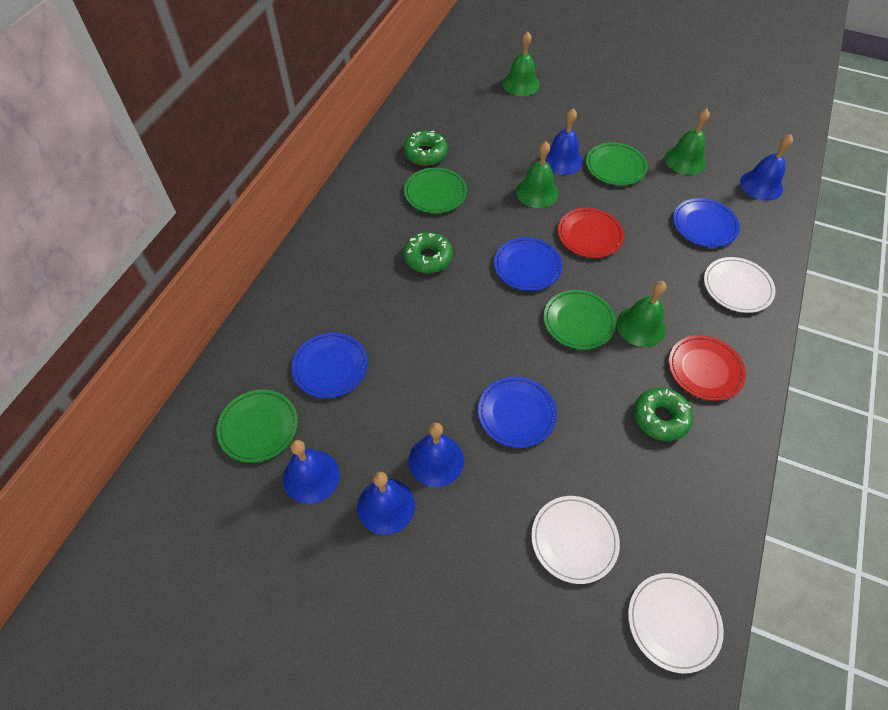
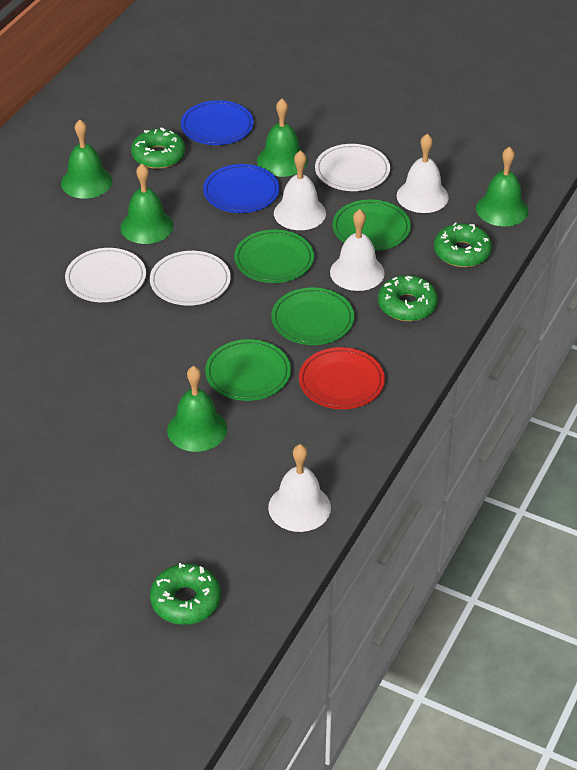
blue bell: 5 -> 0
blue plate: 4 -> 2
green bell: 4 -> 5
green donut: 3 -> 4
red plate: 2 -> 1
white bell: 0 -> 4

